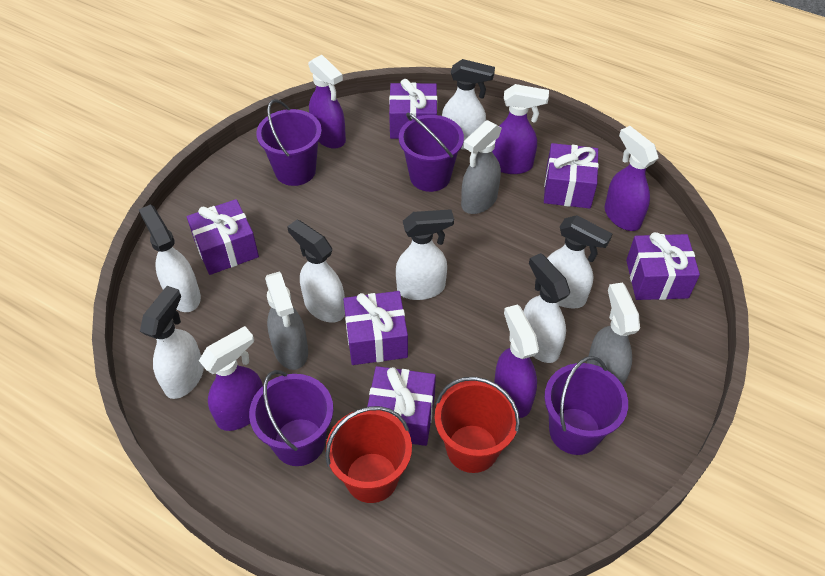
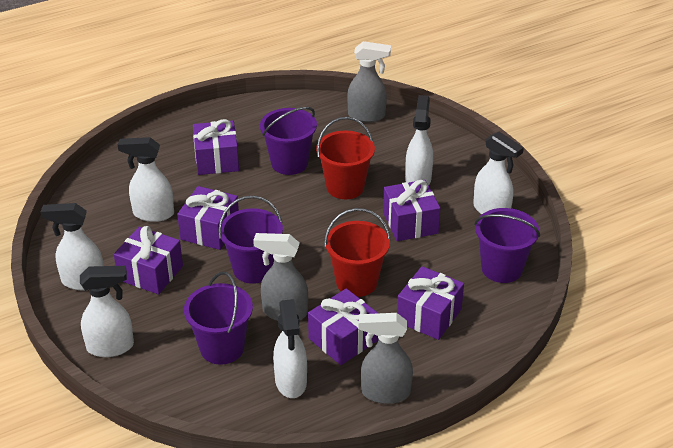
purple spray bottle: 5 -> 0
white spray bottle: 7 -> 6

